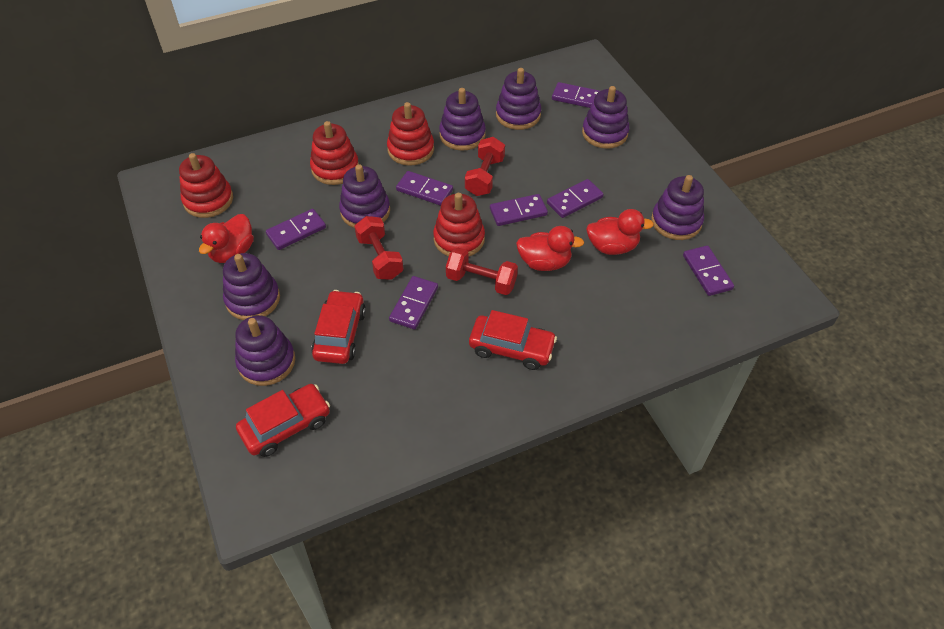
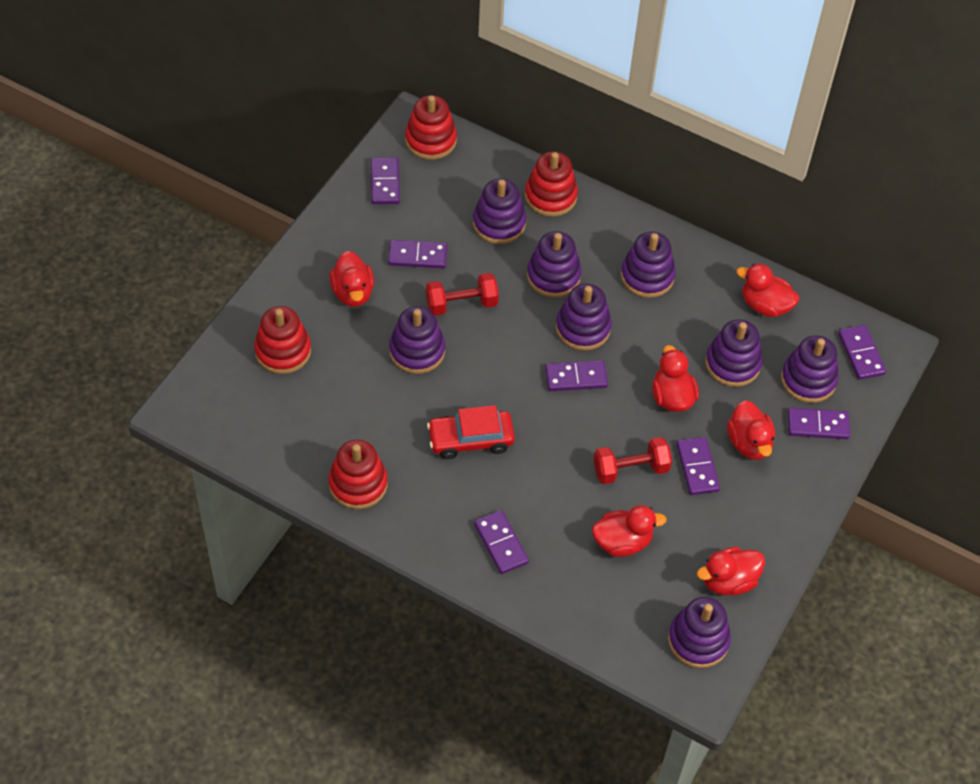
purple stacking toy: 7 -> 8
red car: 3 -> 1
red duck: 3 -> 6
red dumbbell: 3 -> 2

